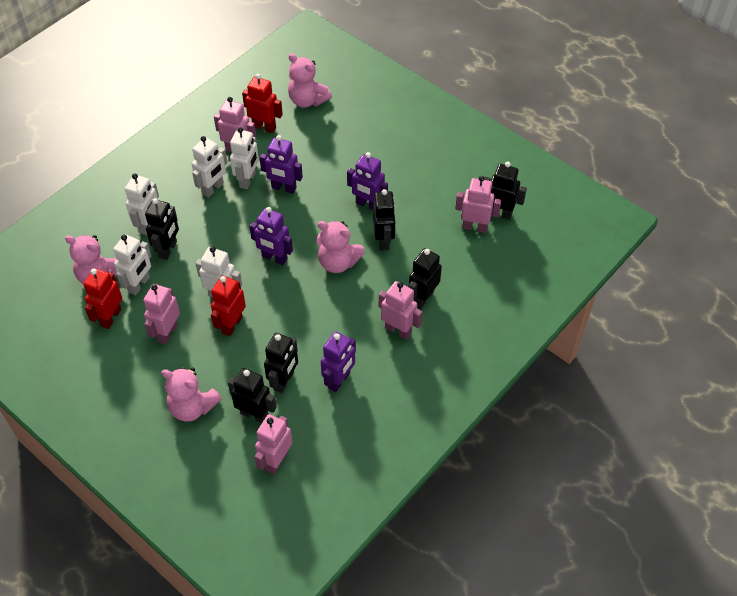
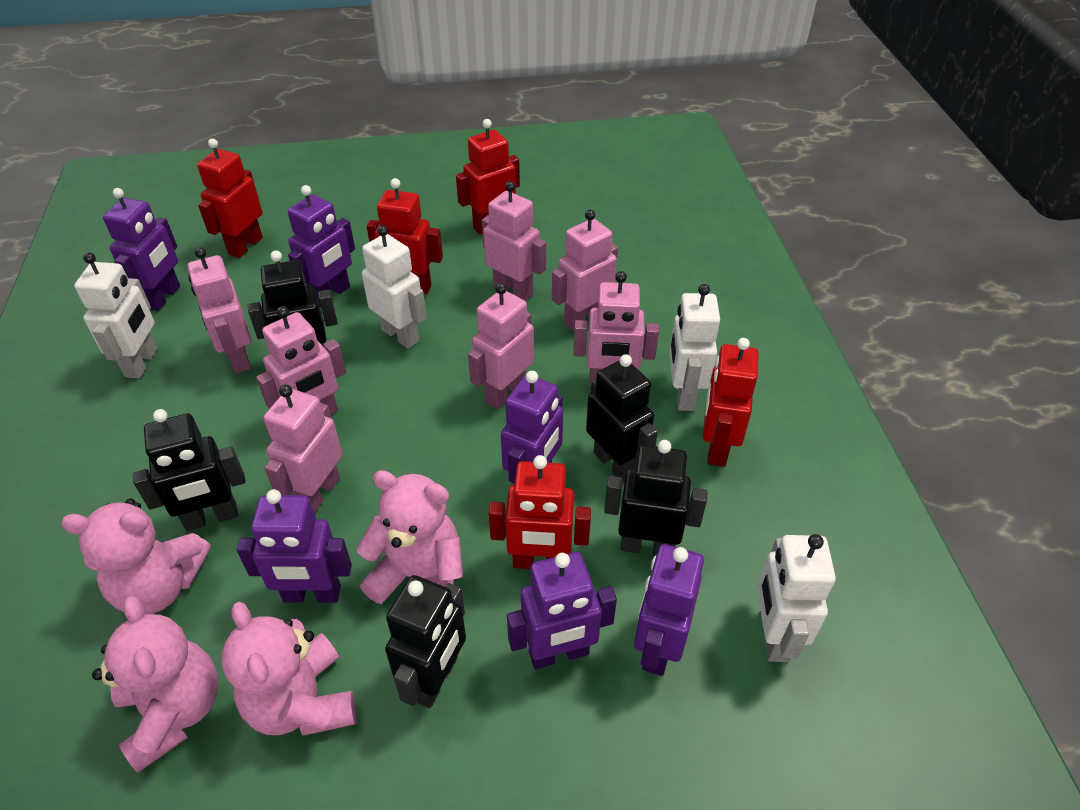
black robot: 6 -> 5
pink robot: 5 -> 7
purple robot: 4 -> 6
red robot: 3 -> 5
white robot: 5 -> 4

